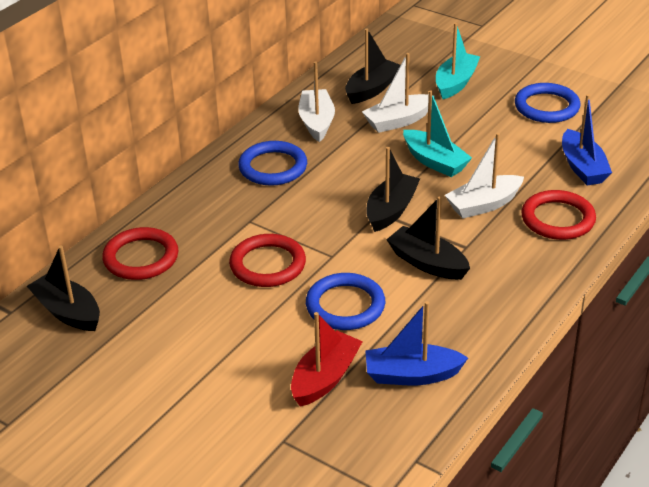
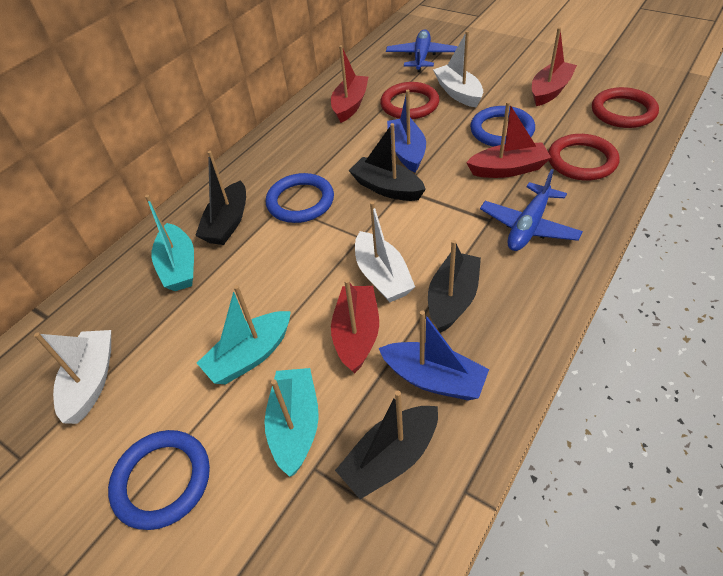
blue plane: 0 -> 2
red boat: 1 -> 4
turquoise boat: 2 -> 3

